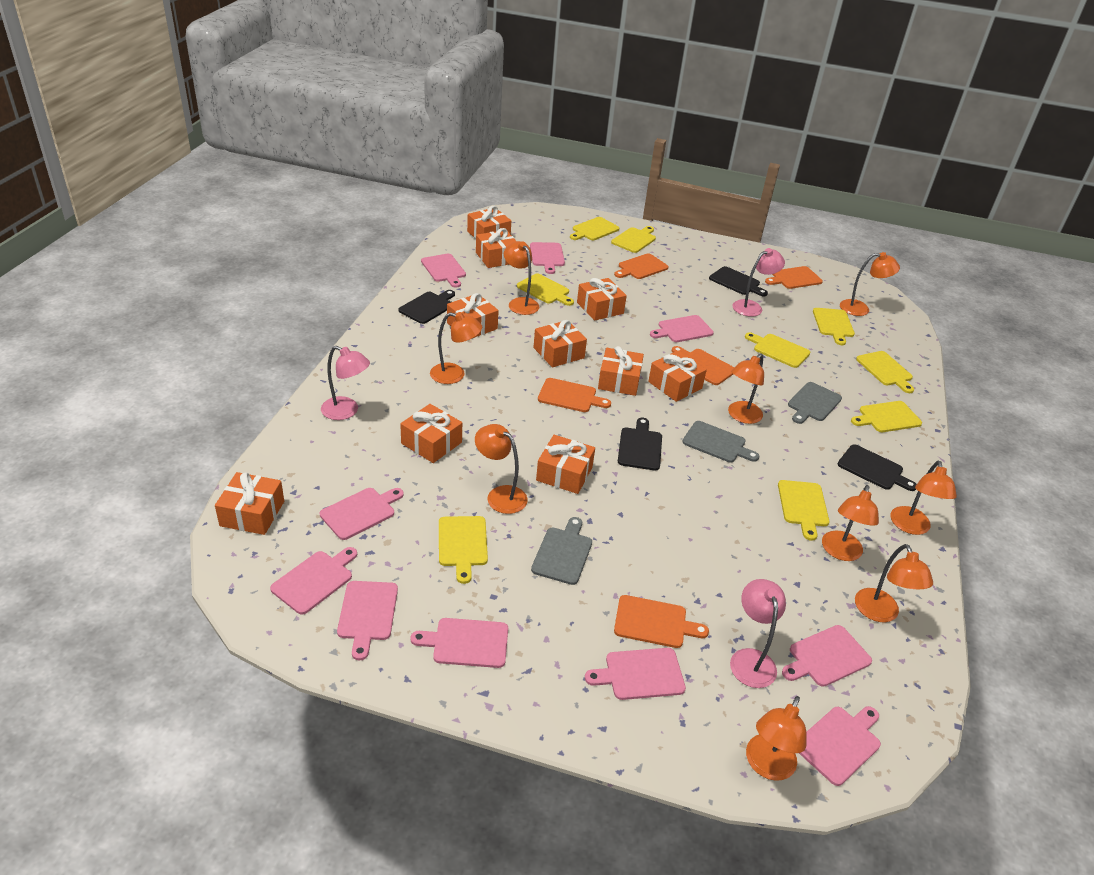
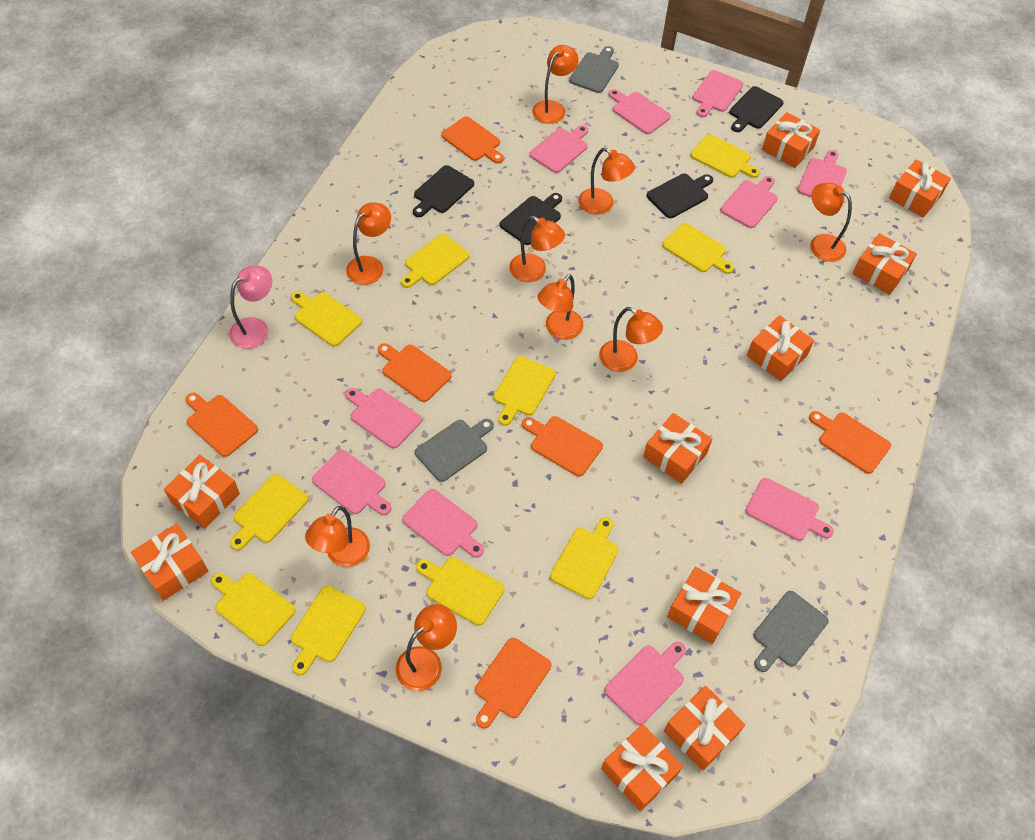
orange cutting board: 5 -> 6
pink lamp: 3 -> 1
yellow cutting board: 9 -> 10

